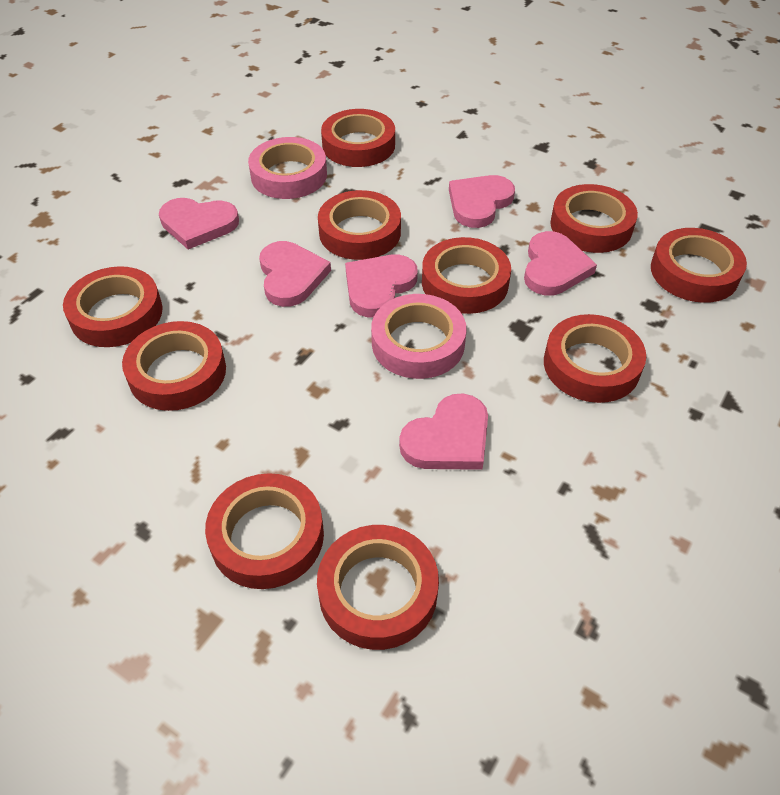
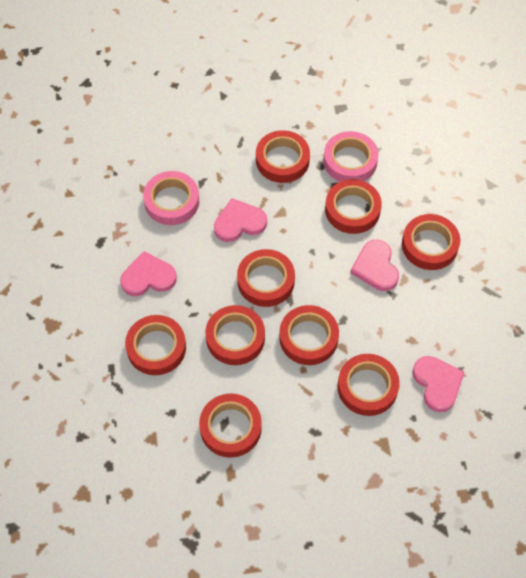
pink heart: 6 -> 4
red tape: 10 -> 9

